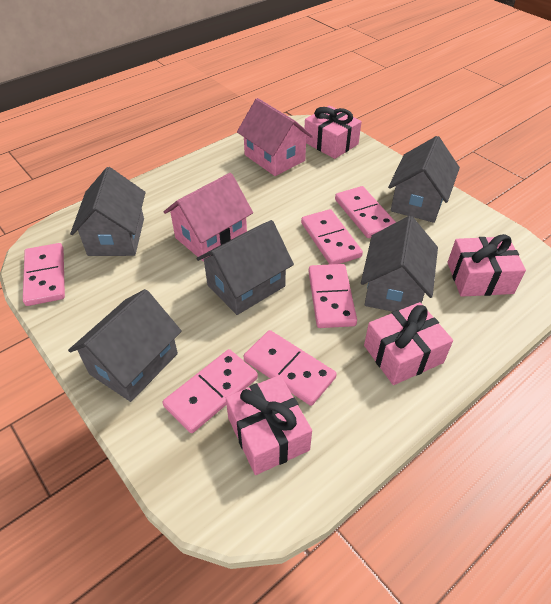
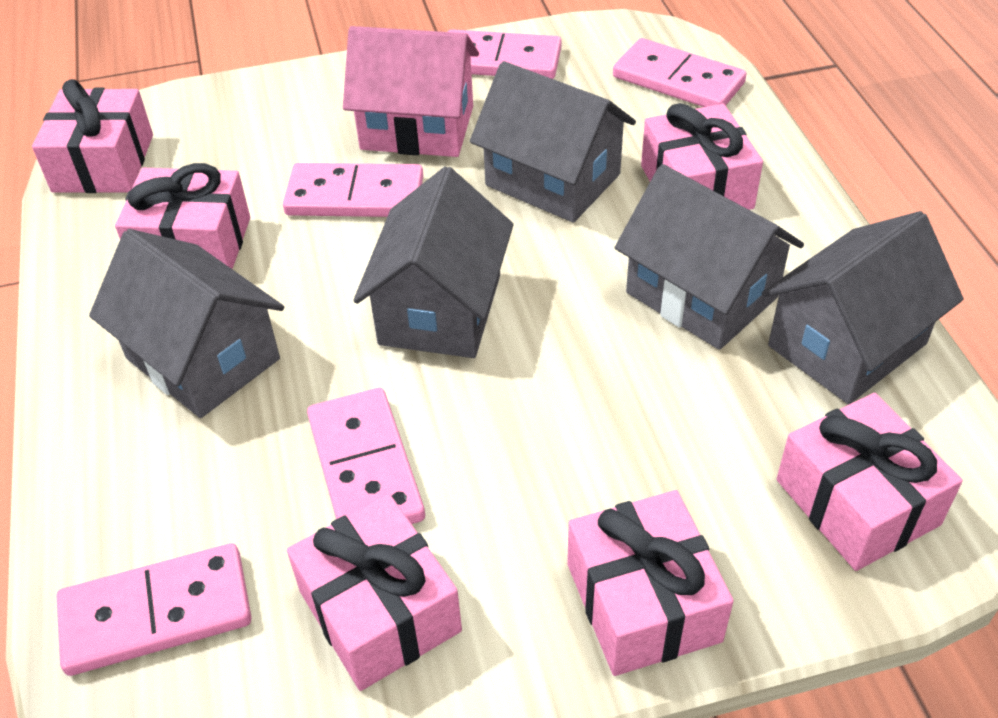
pink domino: 6 -> 5
pink gift: 4 -> 6
pink house: 2 -> 1

